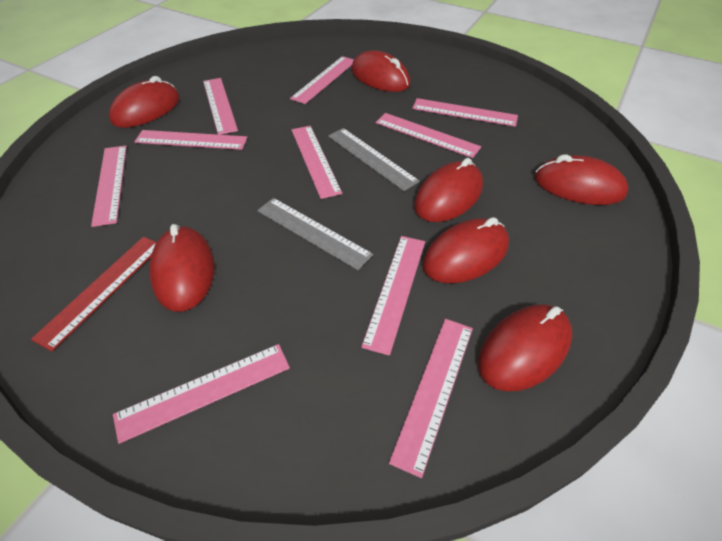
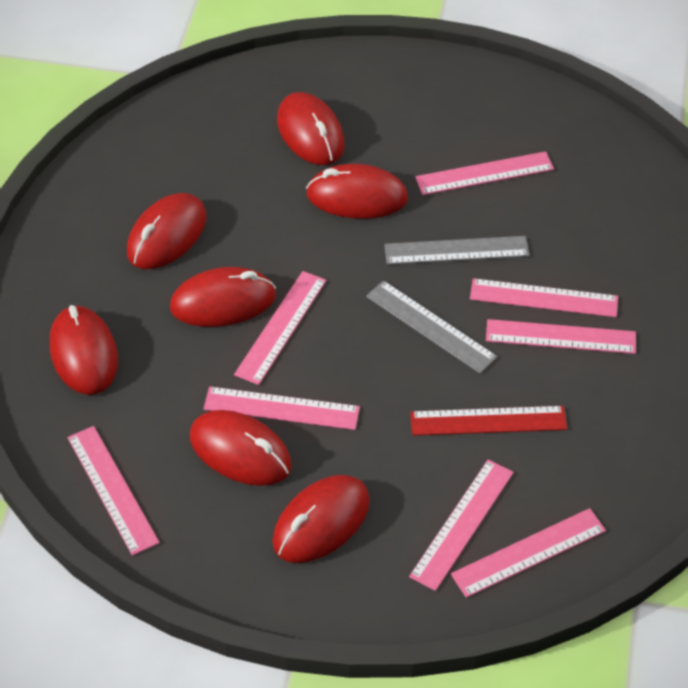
pink ruler: 10 -> 8

